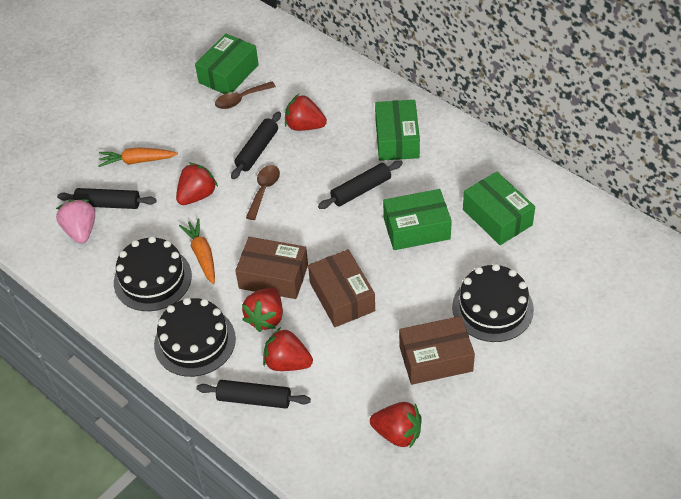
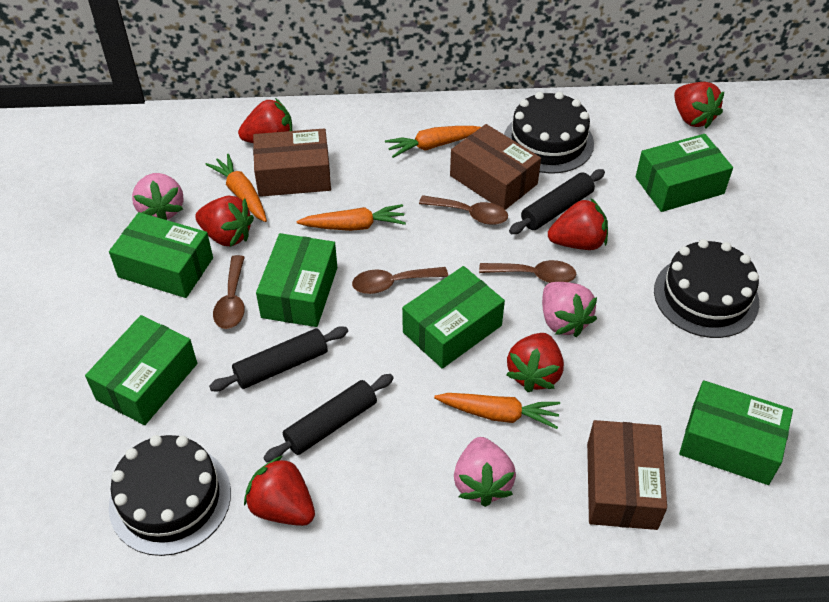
black rolling pin: 4 -> 3
brown spoon: 2 -> 4
green box: 4 -> 6
orange carrot: 2 -> 4
pink strawberry: 1 -> 3
red strawberry: 5 -> 6

